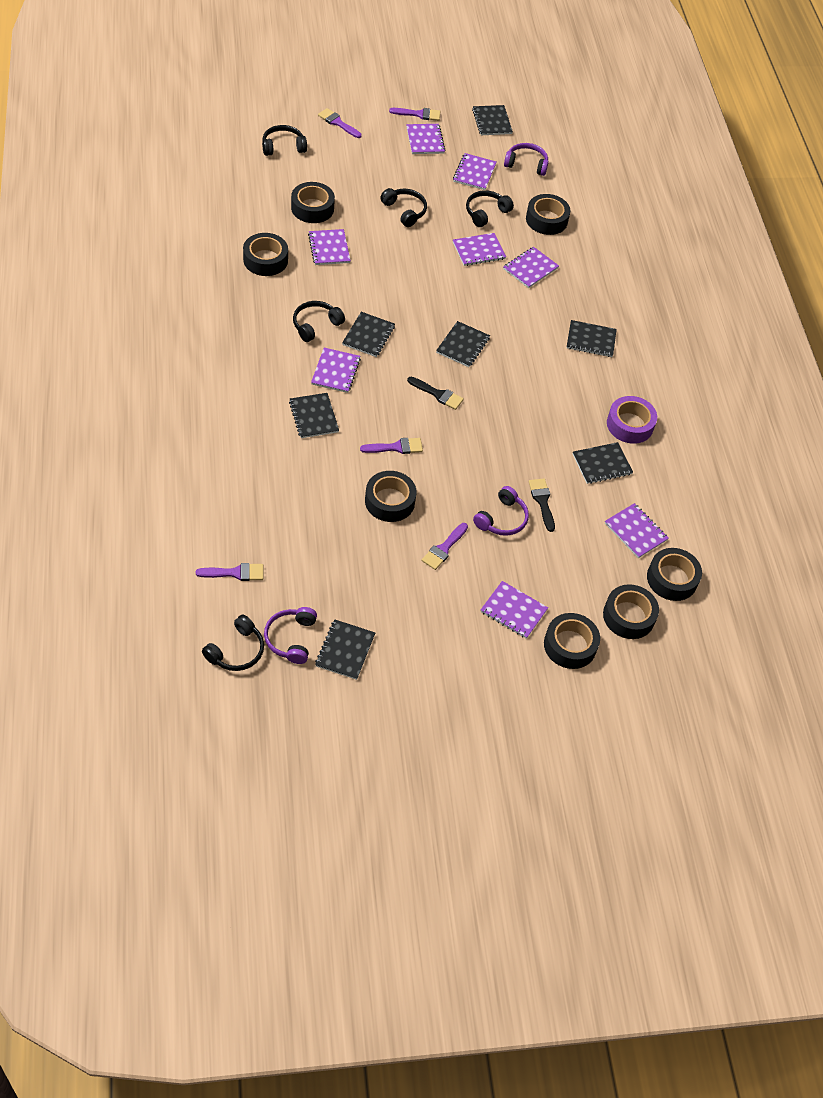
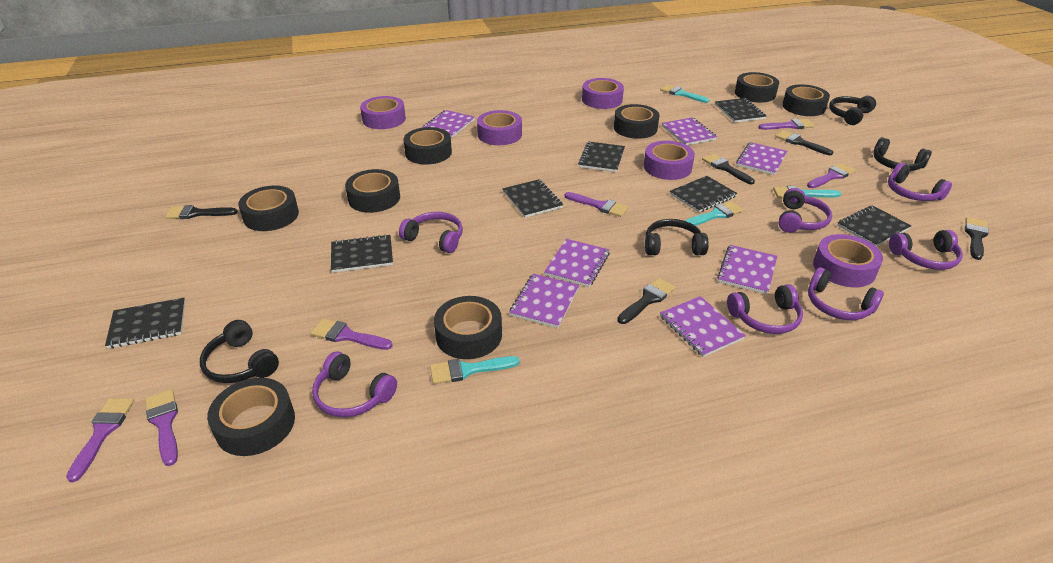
black brush: 2 -> 5
black headphones: 5 -> 4
black tape: 7 -> 8
purple brush: 5 -> 6
purple headphones: 3 -> 7
purple notebook: 8 -> 7
purple tape: 1 -> 5
turquoise brush: 0 -> 4

